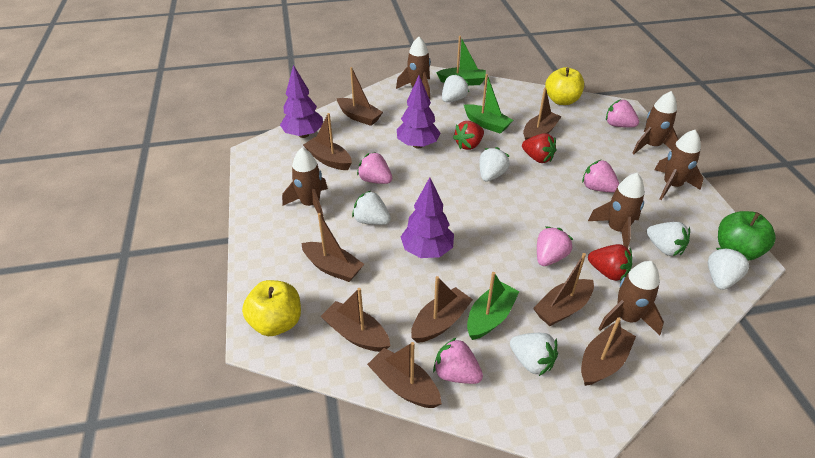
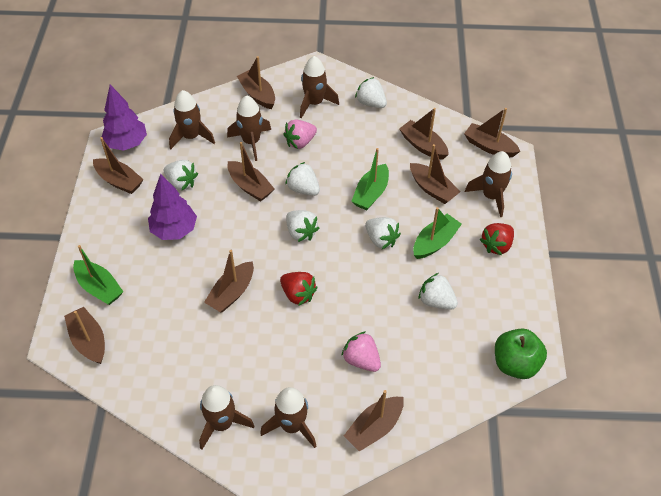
pink strawberry: 5 -> 2
purple tree: 3 -> 2
red strawberry: 3 -> 2
yellow apple: 2 -> 0

